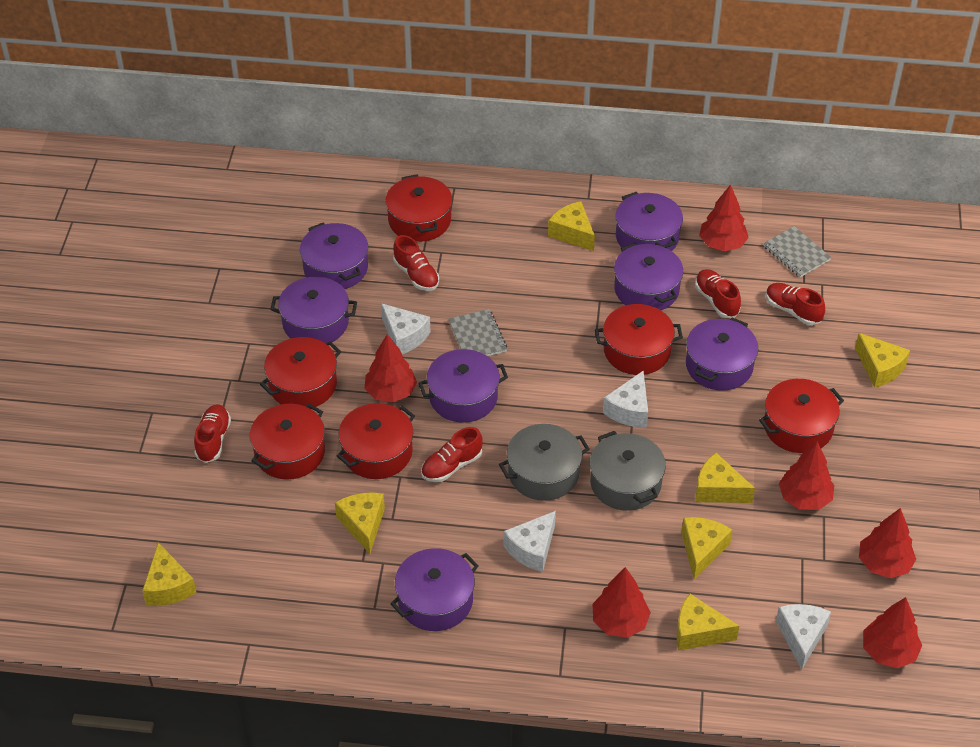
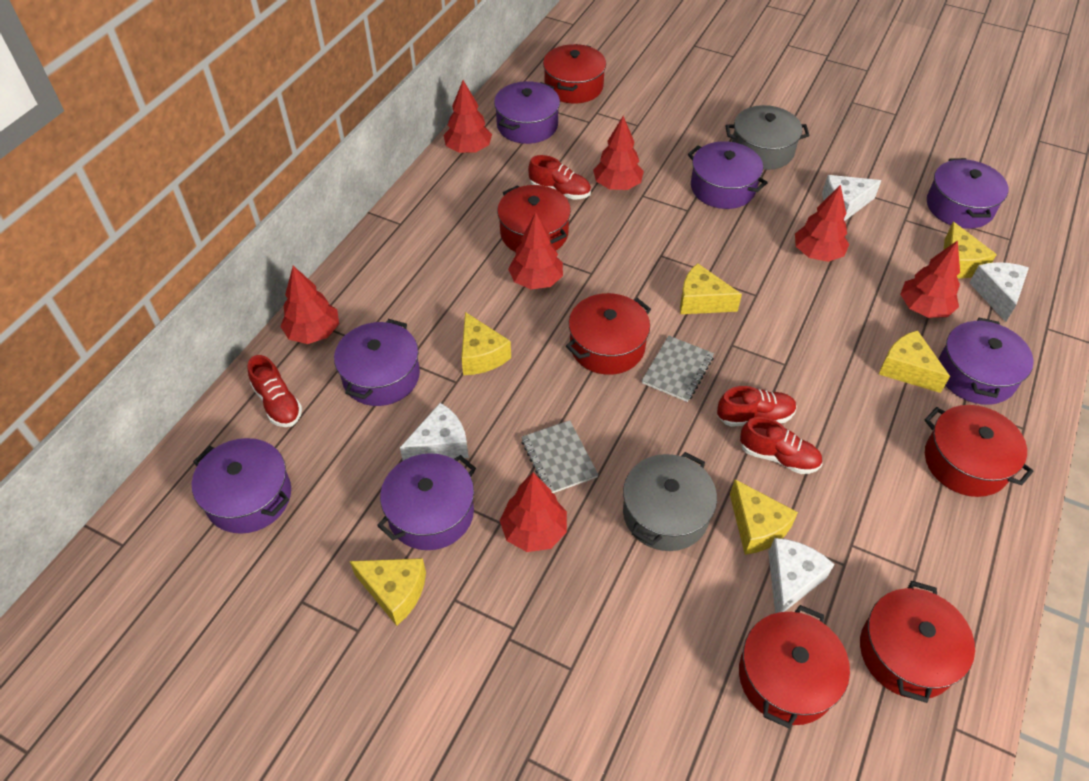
red shoe: 5 -> 4
red tree: 6 -> 7
yellow cheese: 7 -> 6

